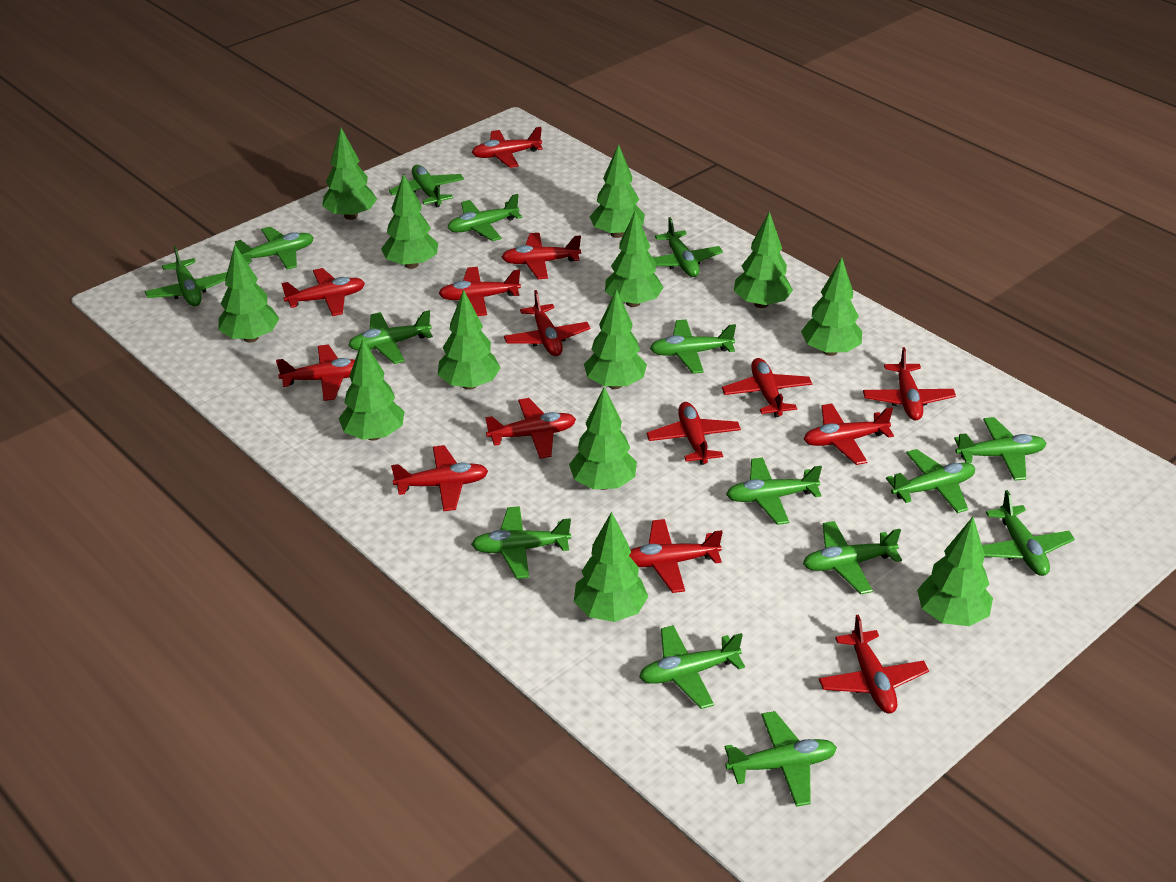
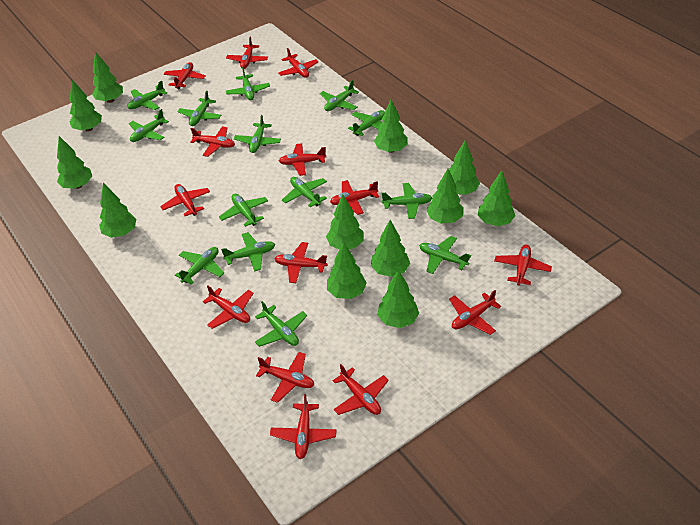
green plane: 15 -> 14
green tree: 13 -> 12

